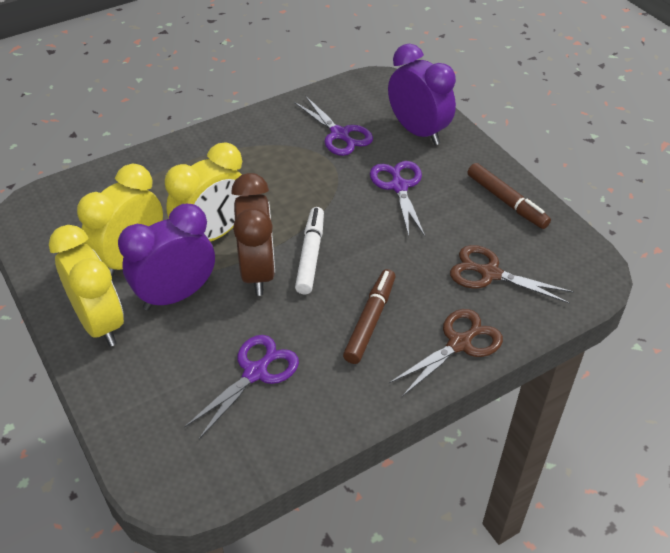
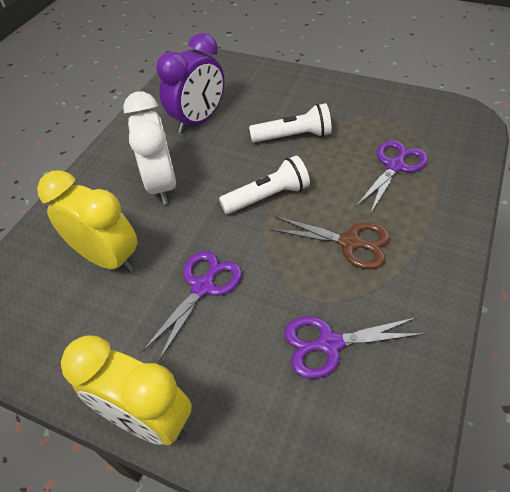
brown clock: 1 -> 0
brown marker: 2 -> 0
brown scissors: 2 -> 1
purple clock: 2 -> 1
white clock: 0 -> 1
white flashlight: 0 -> 2
white marker: 1 -> 0
yellow clock: 3 -> 2

